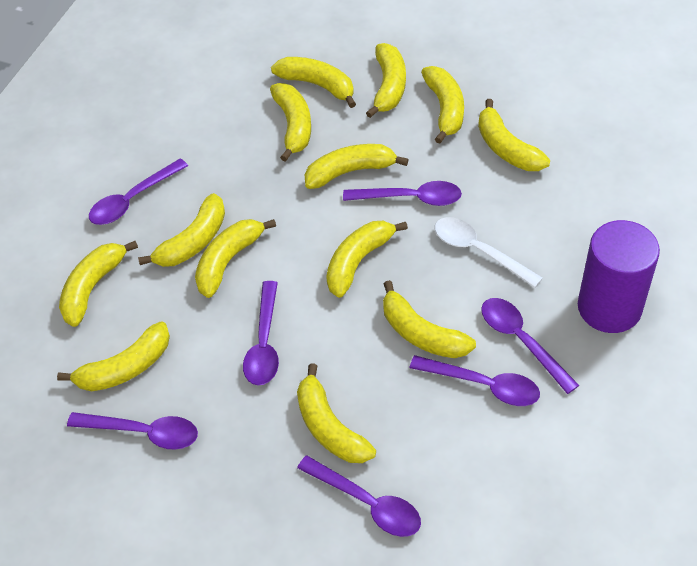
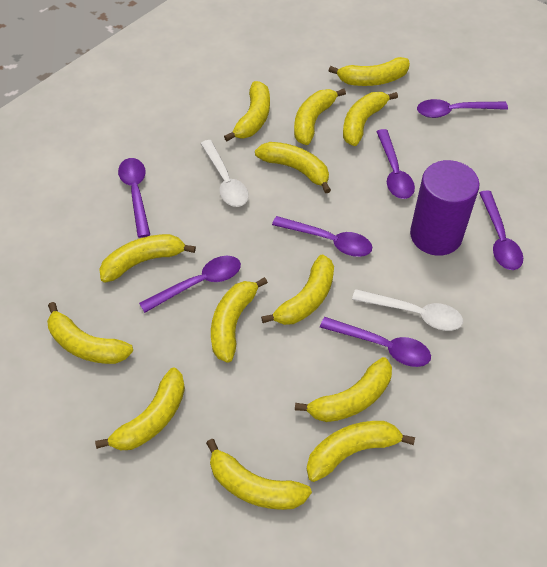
white spoon: 1 -> 2

